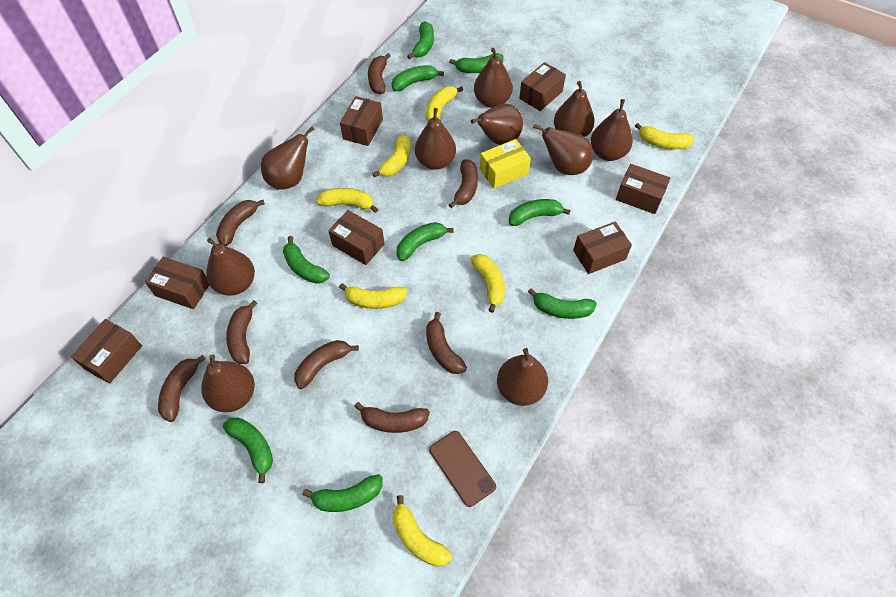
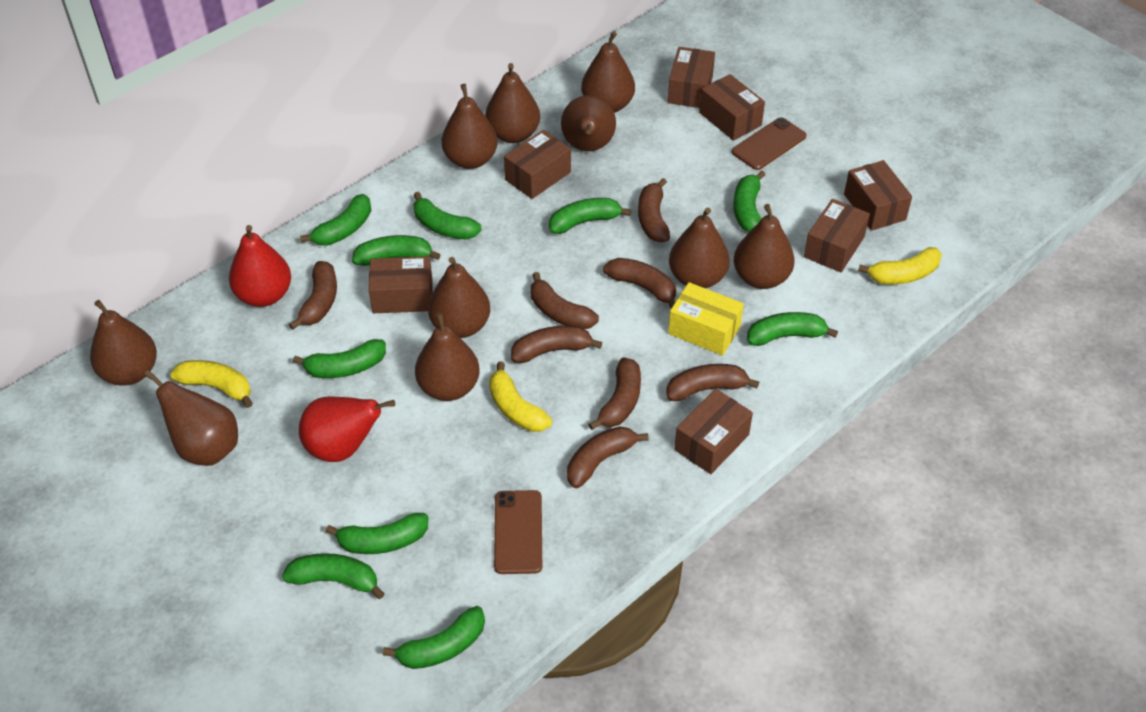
brown phone: 1 -> 2
green banana: 9 -> 10
red pear: 0 -> 2
yellow banana: 7 -> 3

